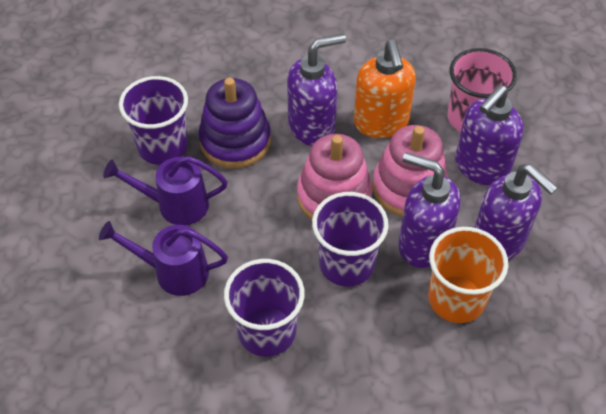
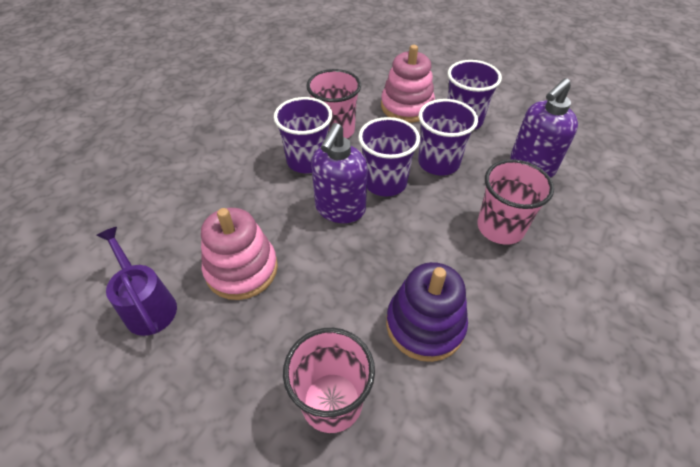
orange cup: 1 -> 0
orange soap dispenser: 1 -> 0
pink cup: 1 -> 3
purple cup: 3 -> 4
purple soap dispenser: 4 -> 2
purple watering can: 2 -> 1

